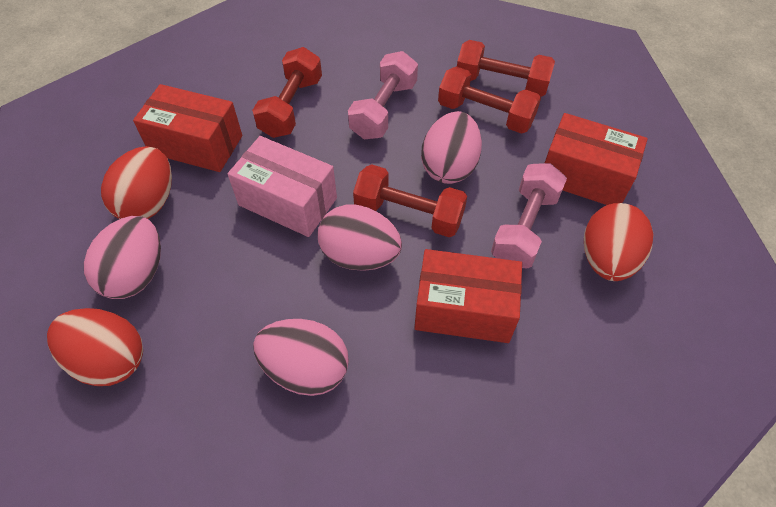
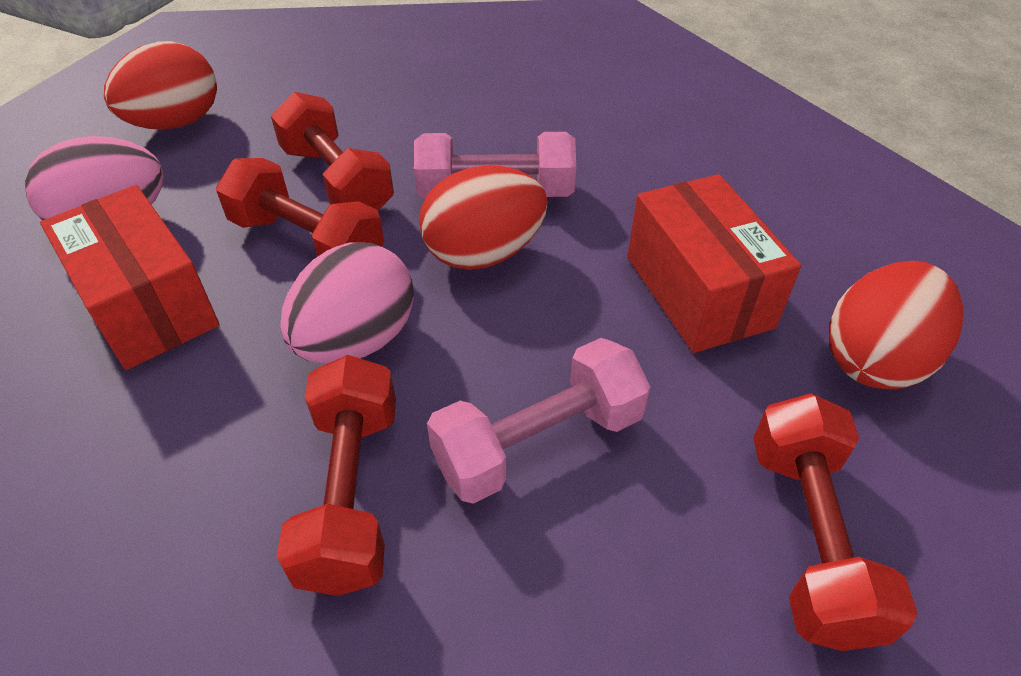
pink box: 1 -> 0
pink egg: 4 -> 2
red box: 3 -> 2

